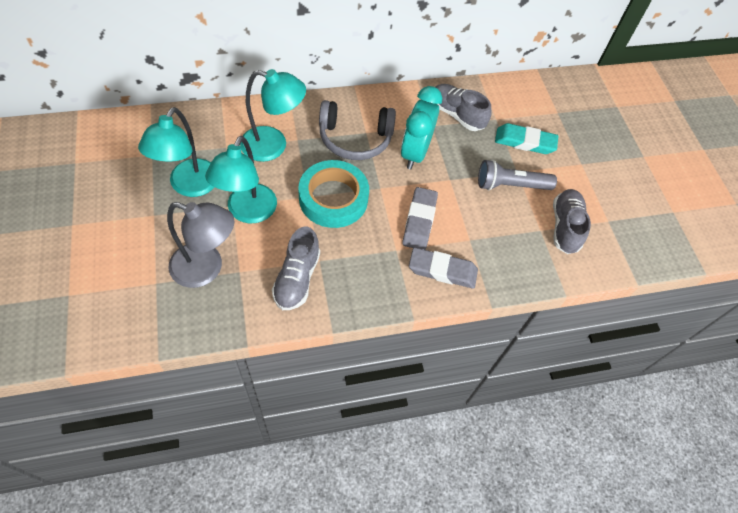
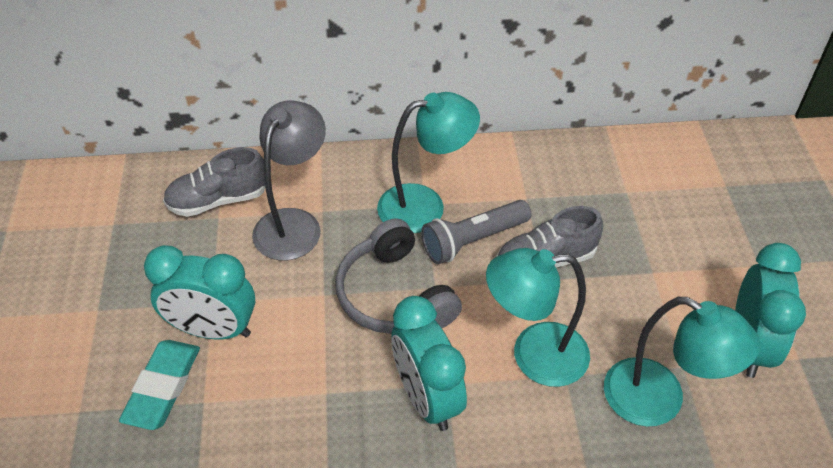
grey eraser: 2 -> 0
grey shoe: 3 -> 2
turquoise clock: 1 -> 3
turquoise tape: 1 -> 0

